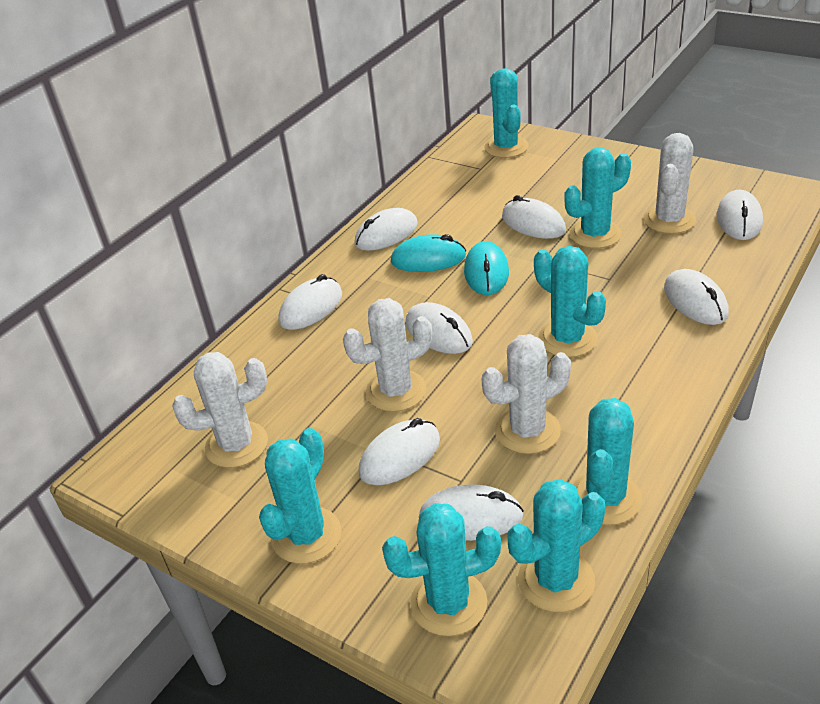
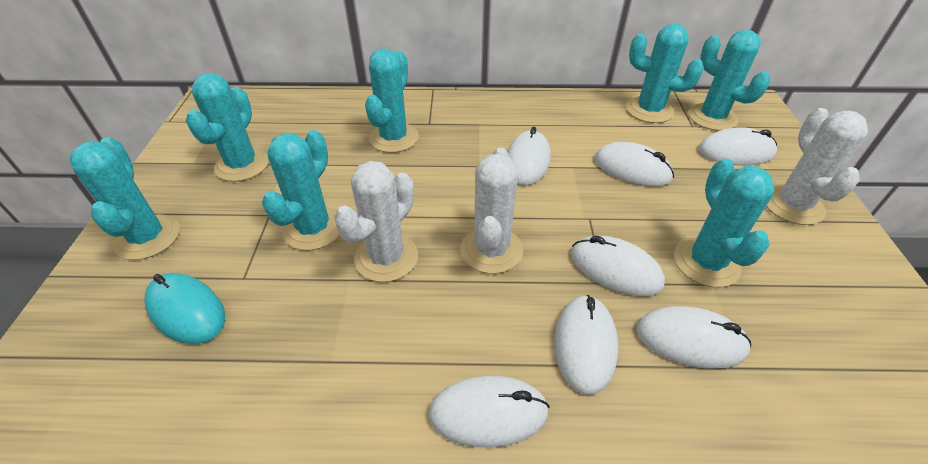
turquoise mouse: 2 -> 1
white cactus: 4 -> 3
white mouse: 8 -> 7

